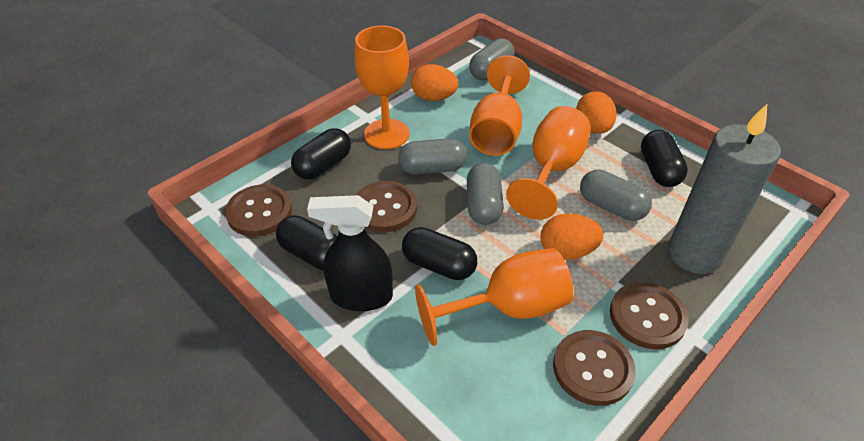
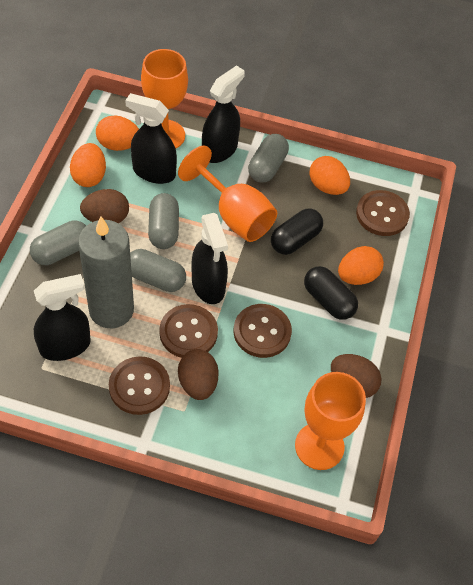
black capsule: 4 -> 2
black spray bottle: 1 -> 4
brown egg: 0 -> 3
orange egg: 3 -> 4
orange goblet: 4 -> 3

